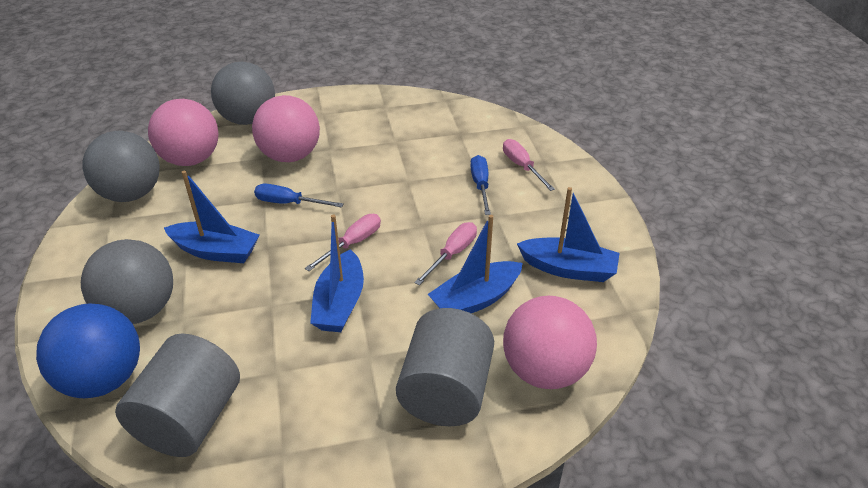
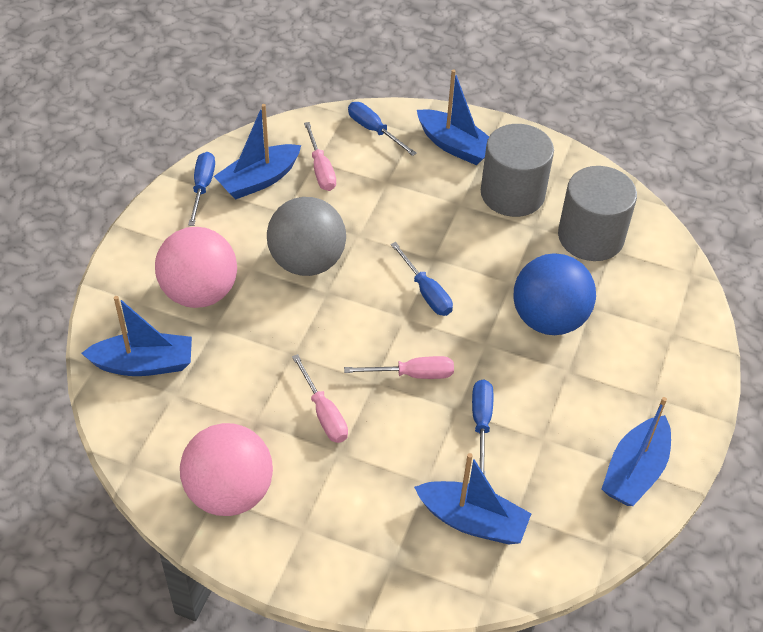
blue boat: 4 -> 5
blue screwdriver: 2 -> 4
grey ball: 3 -> 1
pink ball: 3 -> 2

